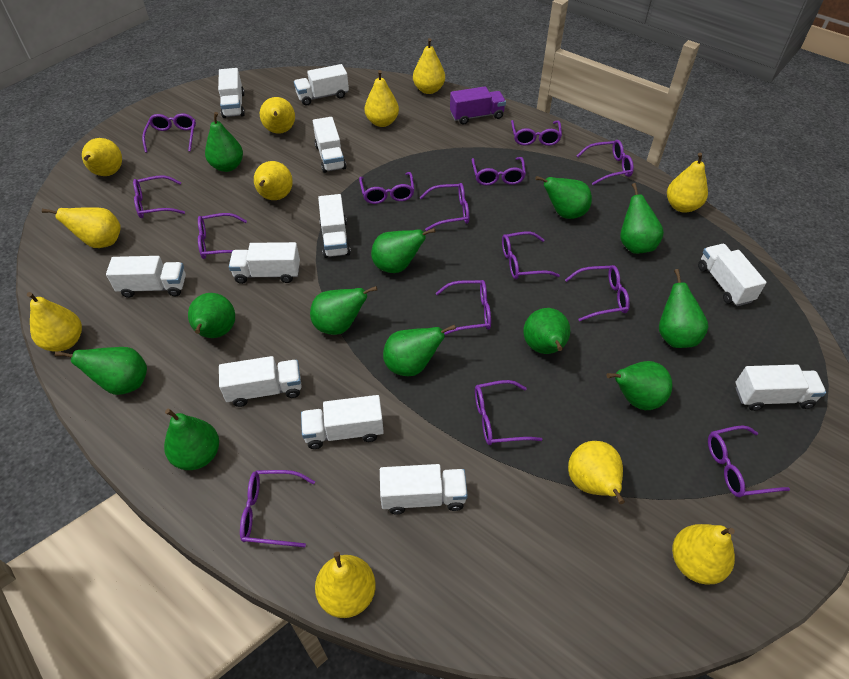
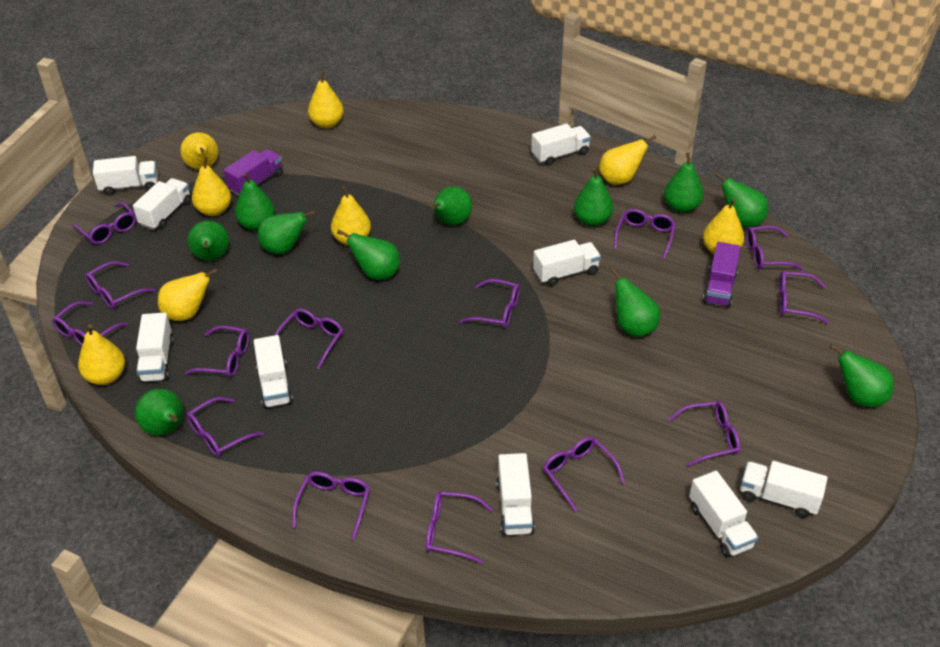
green pear: 12 -> 11
purple truck: 1 -> 2
white truck: 11 -> 9
yellow pear: 11 -> 8

